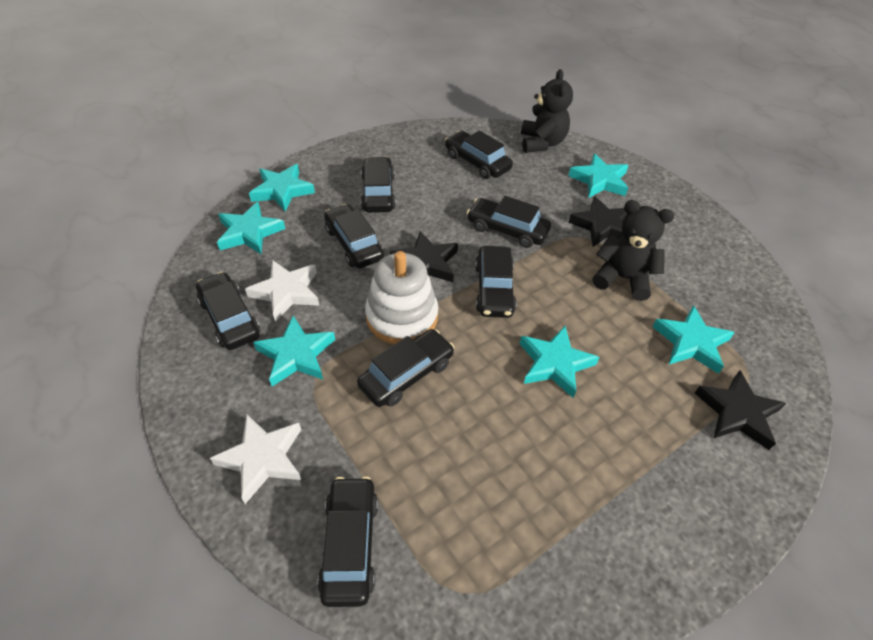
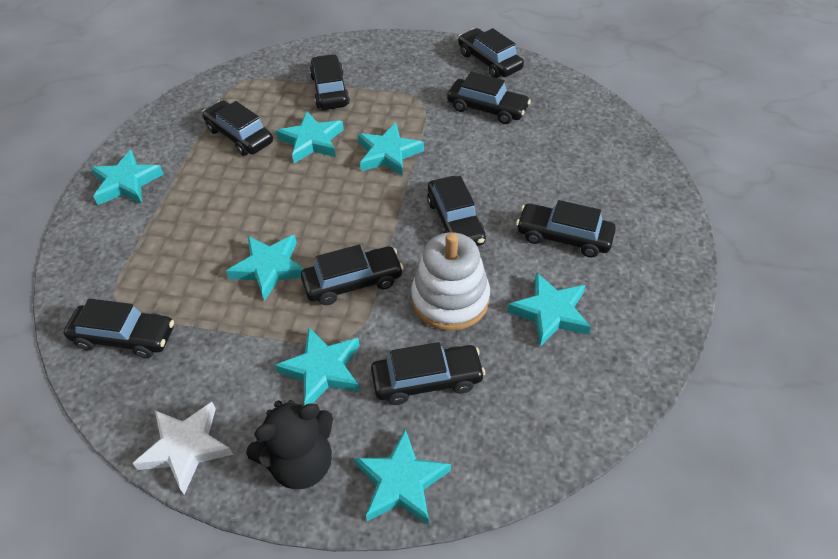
black car: 8 -> 9
black star: 3 -> 0
black teddy bear: 2 -> 1
turquoise star: 6 -> 7
white star: 2 -> 1

